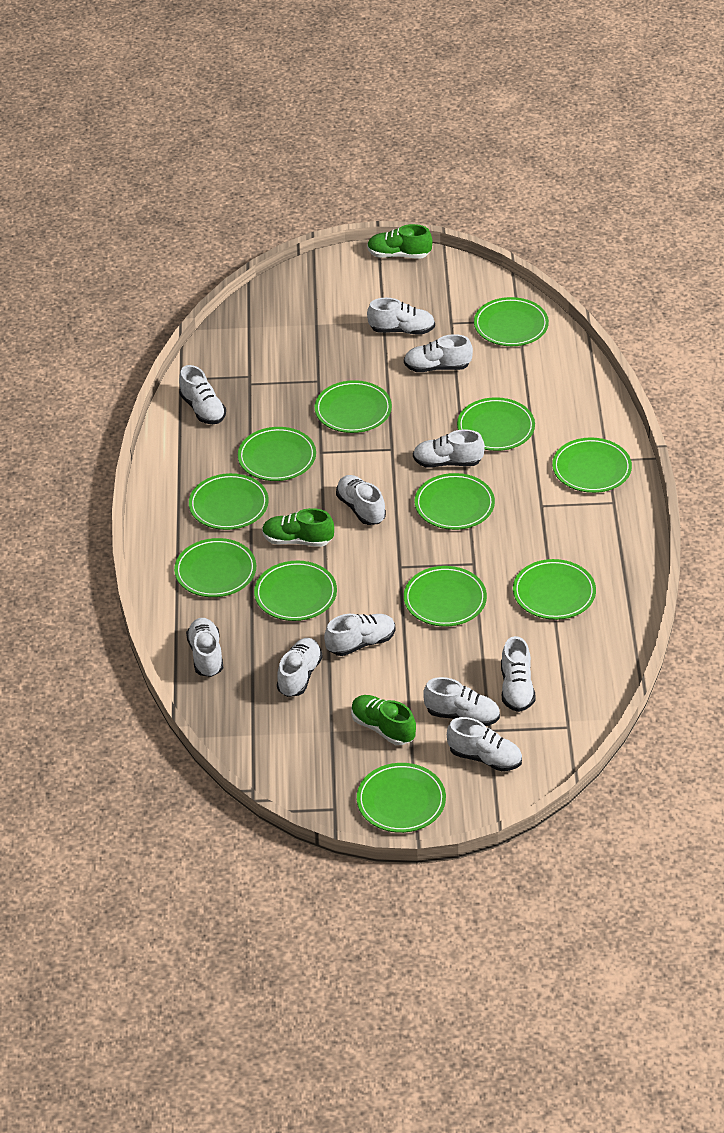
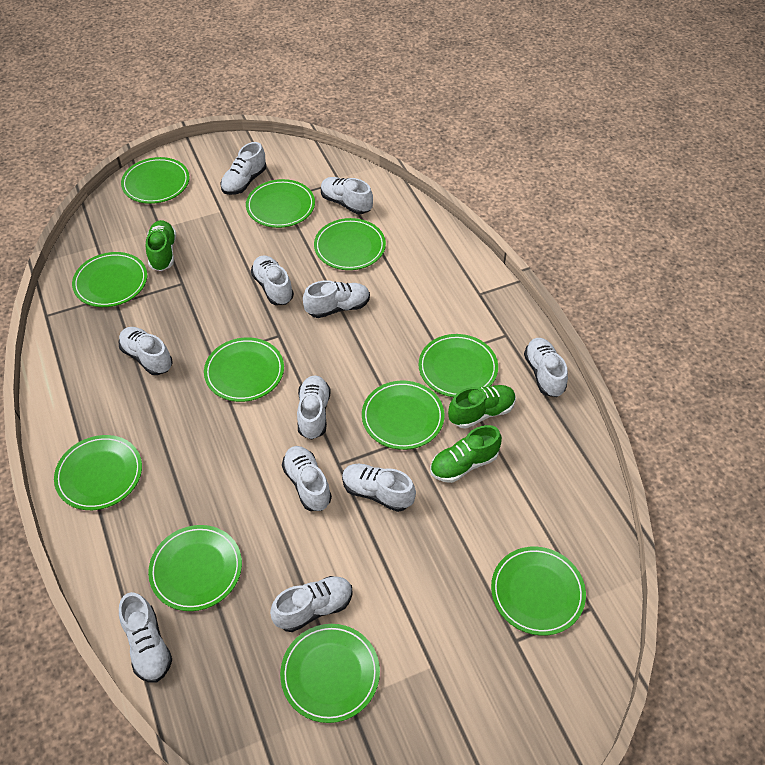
green plate: 12 -> 11

